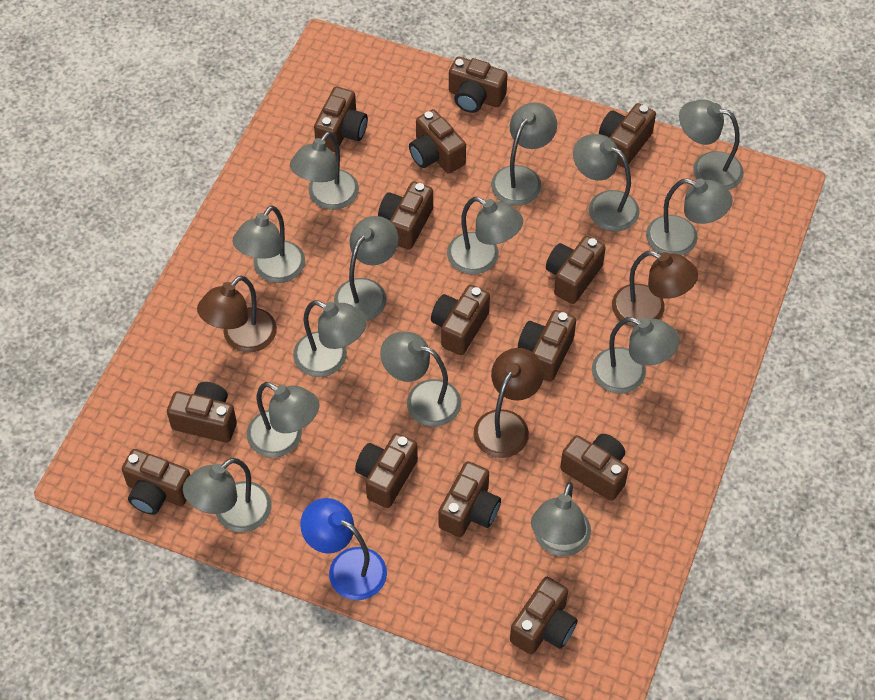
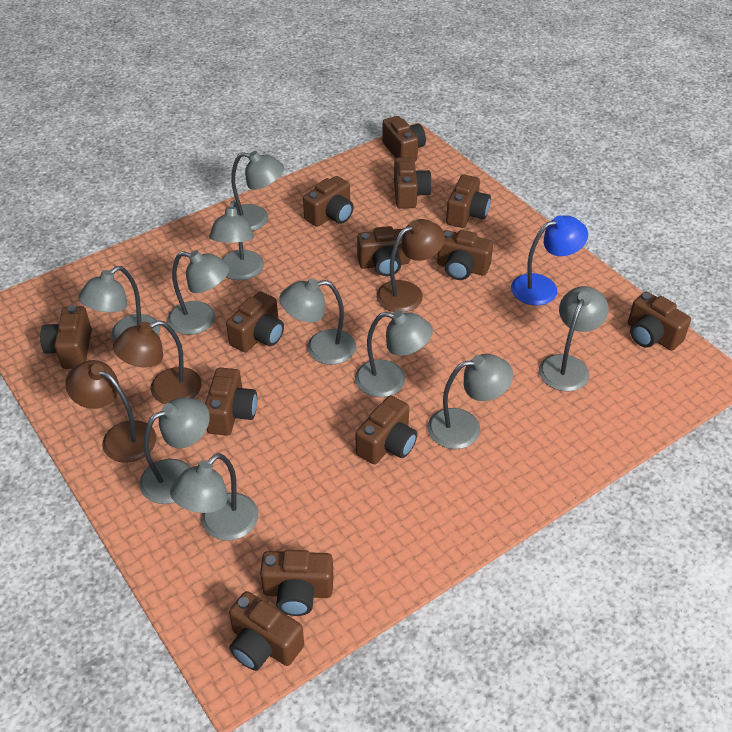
brown camera: 14 -> 13
grey lamp: 14 -> 10

